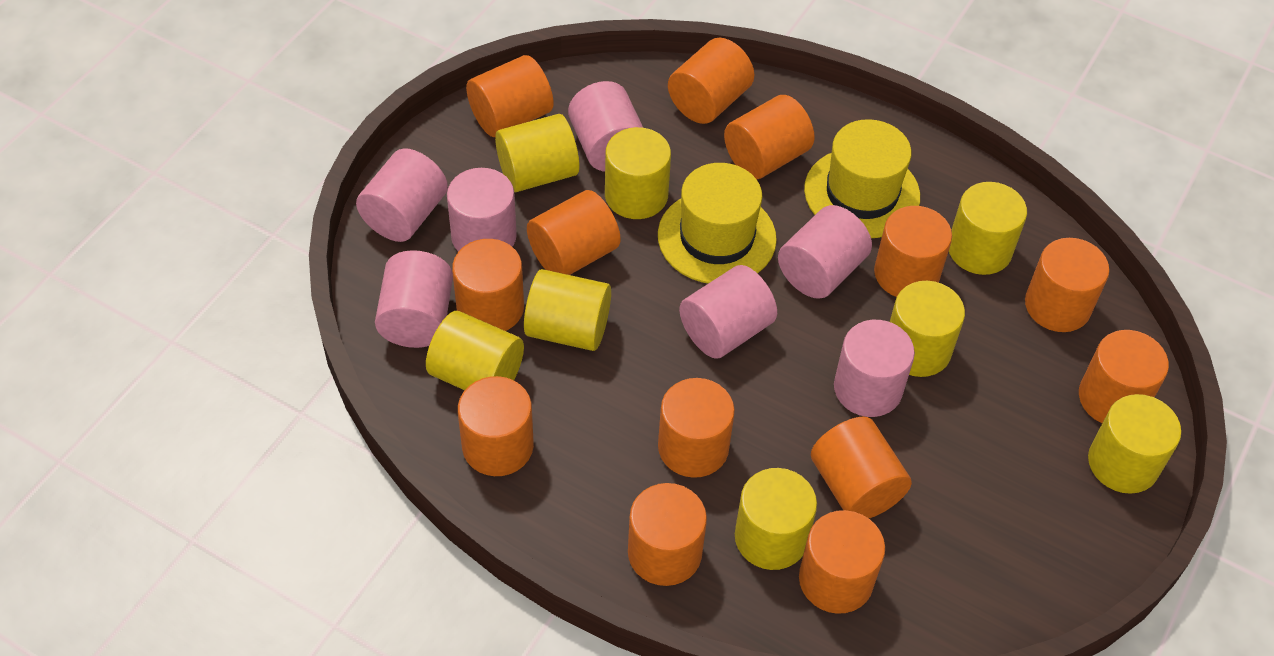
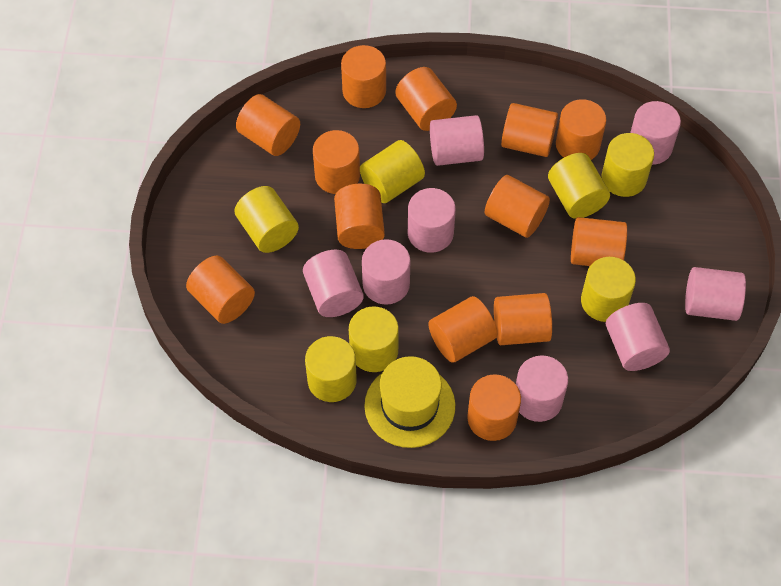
pink cylinder: 7 -> 8
yellow cylinder: 8 -> 7
yellow hat: 2 -> 1

